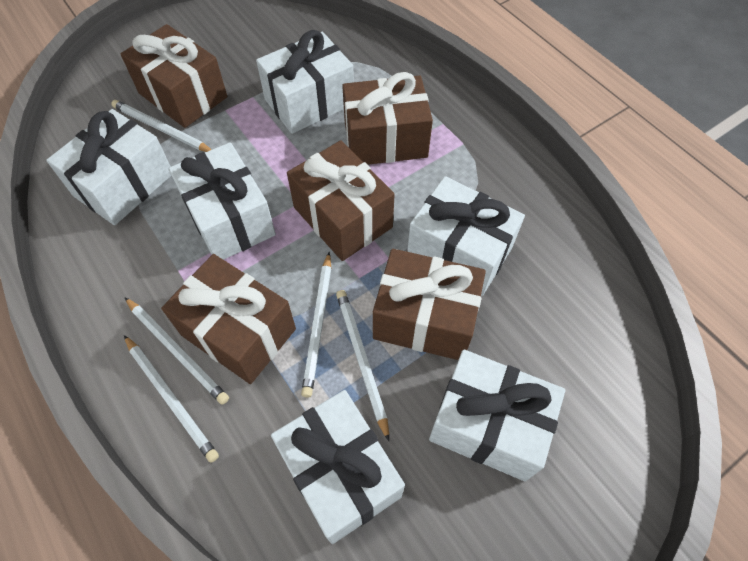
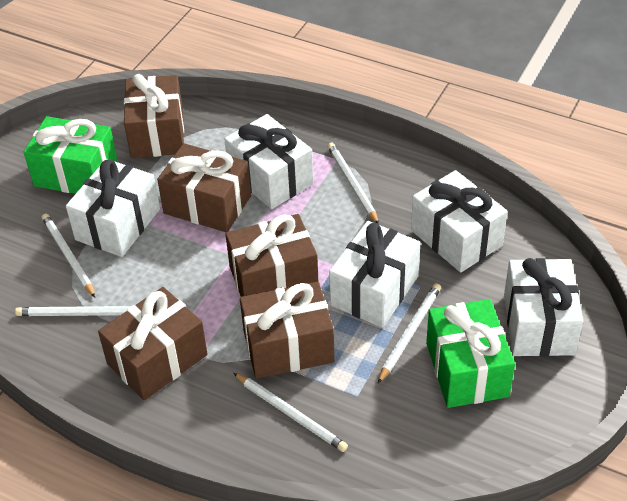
green gift: 0 -> 2
white gift: 6 -> 5

